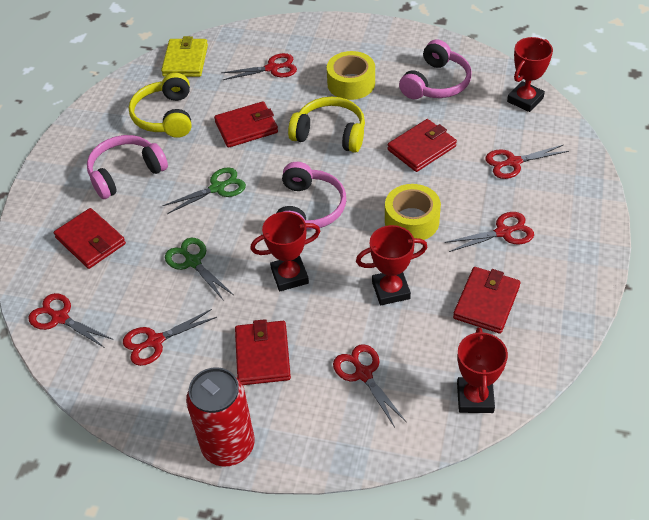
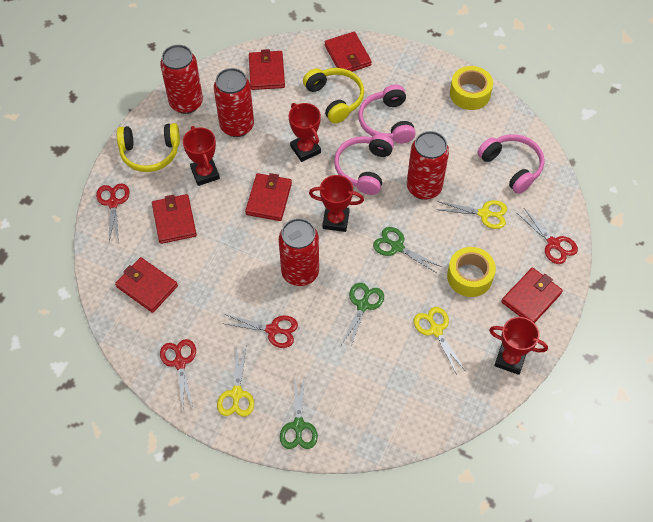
green scissors: 2 -> 3
red can: 1 -> 4
red scissors: 6 -> 4
red wallet: 5 -> 6
yellow scissors: 0 -> 3
yellow wallet: 1 -> 0

